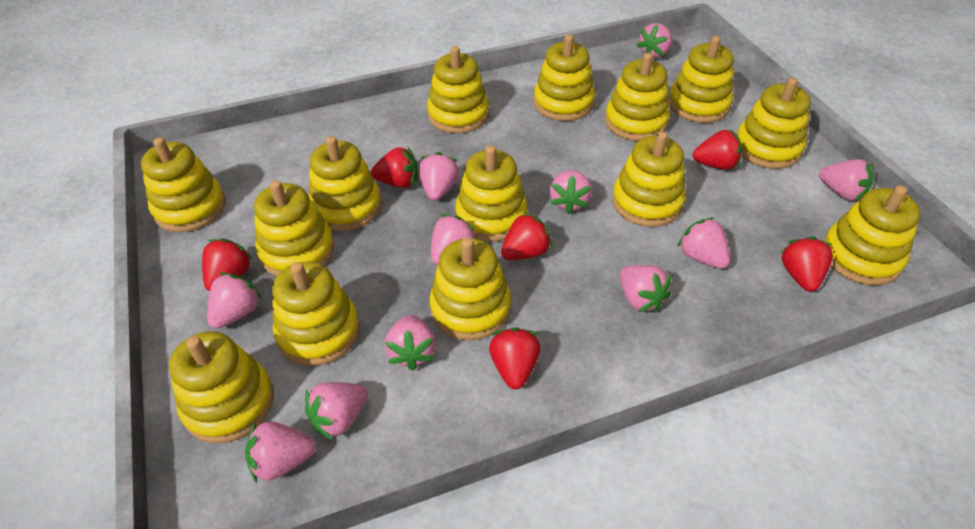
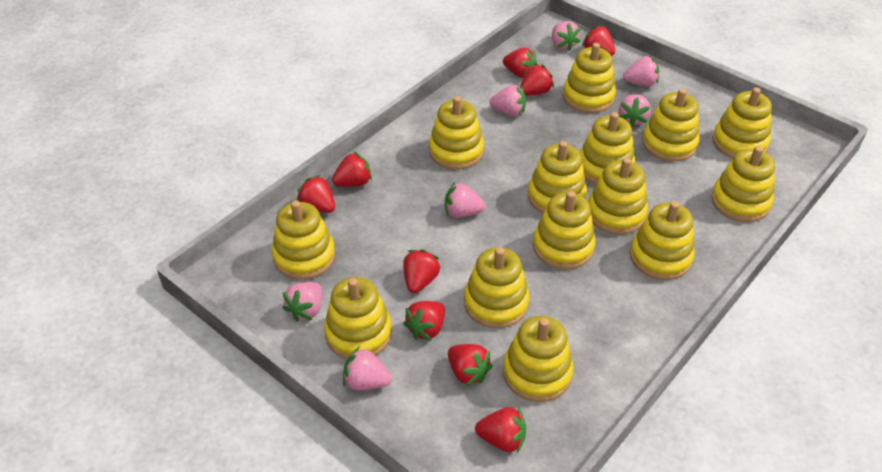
pink strawberry: 11 -> 7
red strawberry: 6 -> 9

